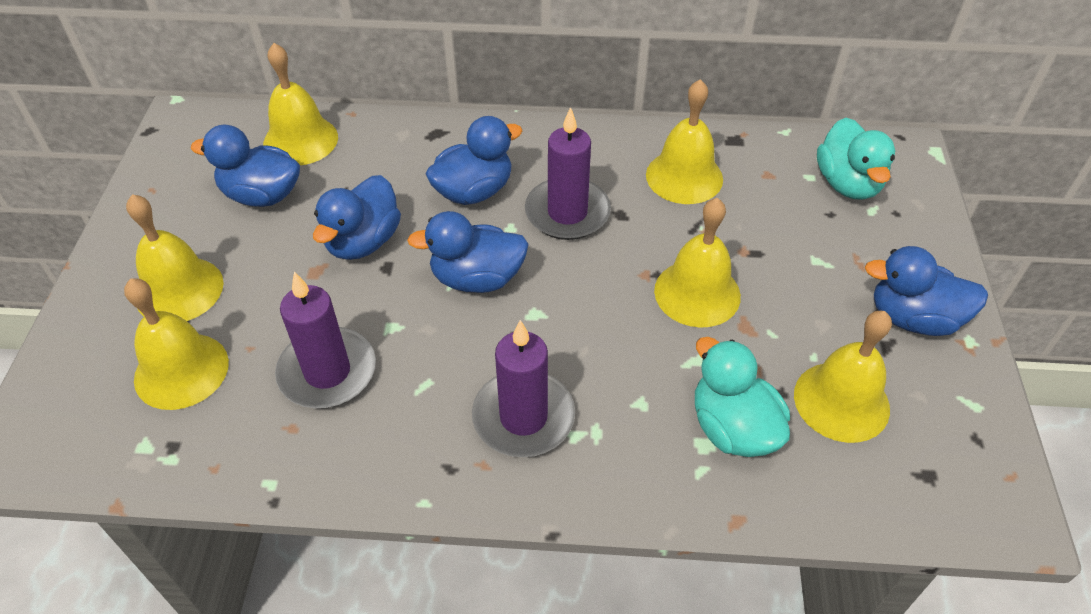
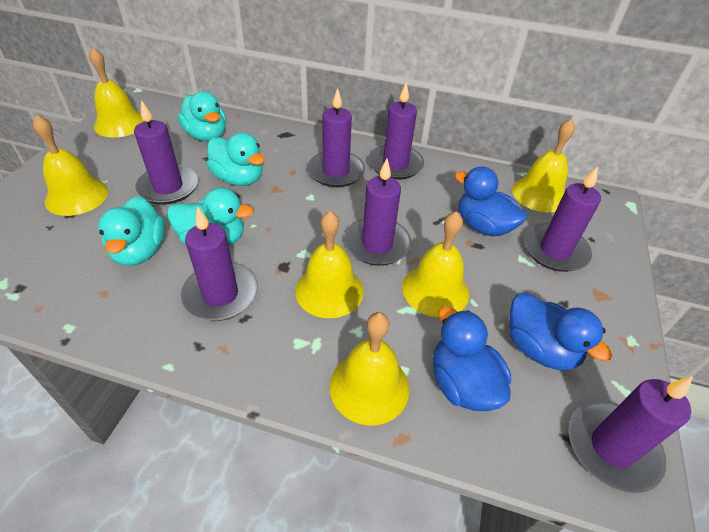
blue duck: 5 -> 3
purple candle: 3 -> 7
turquoise duck: 2 -> 4

